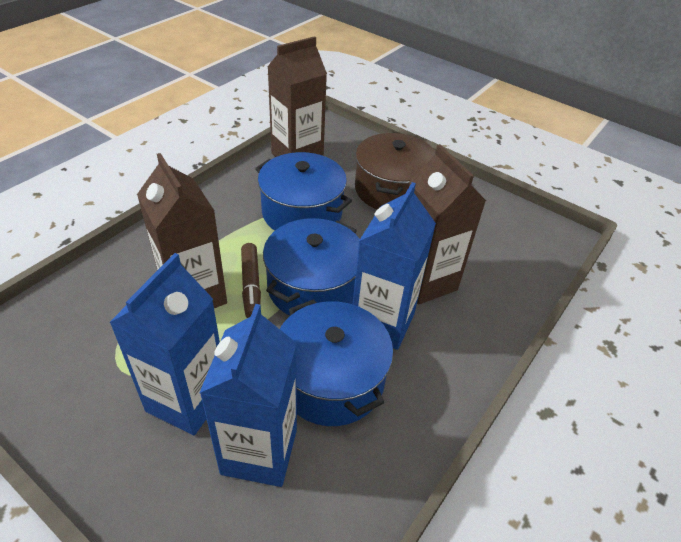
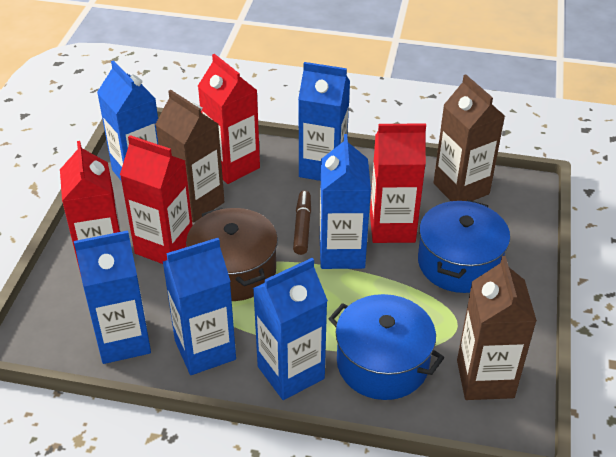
blue carton: 3 -> 6
blue pot: 3 -> 2
red carton: 0 -> 4

